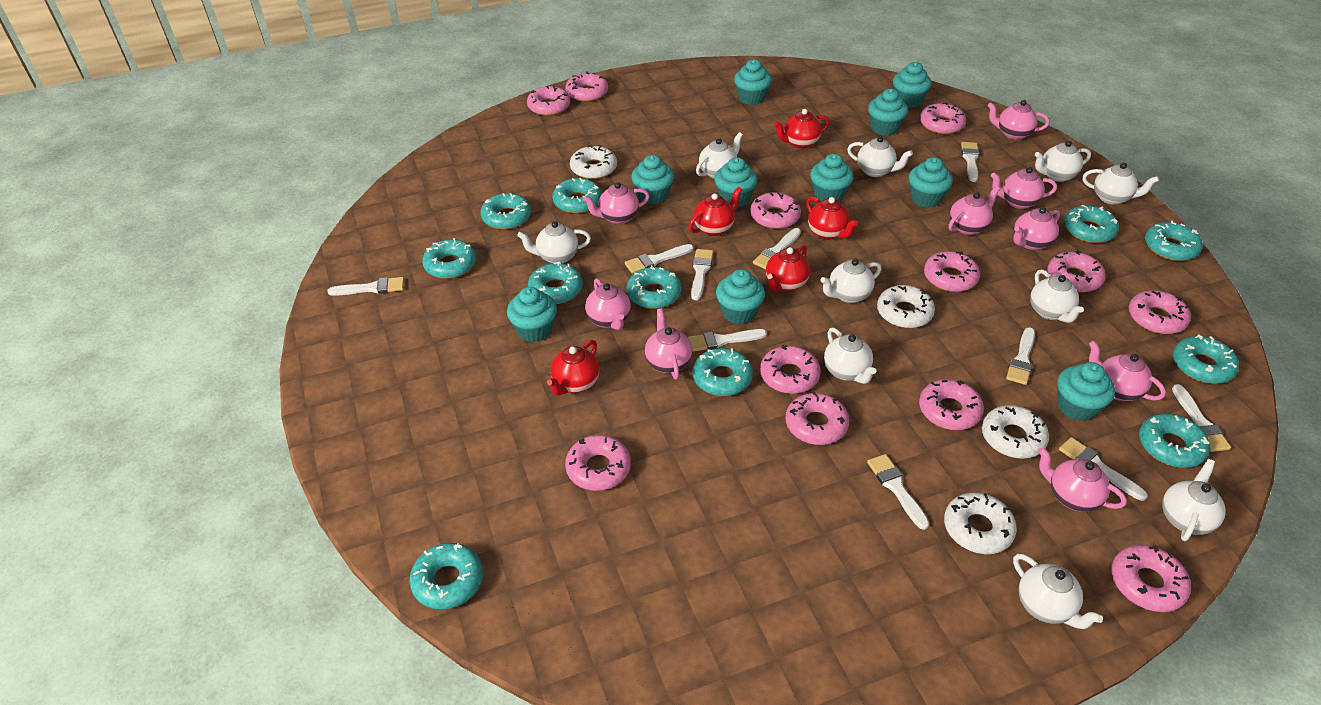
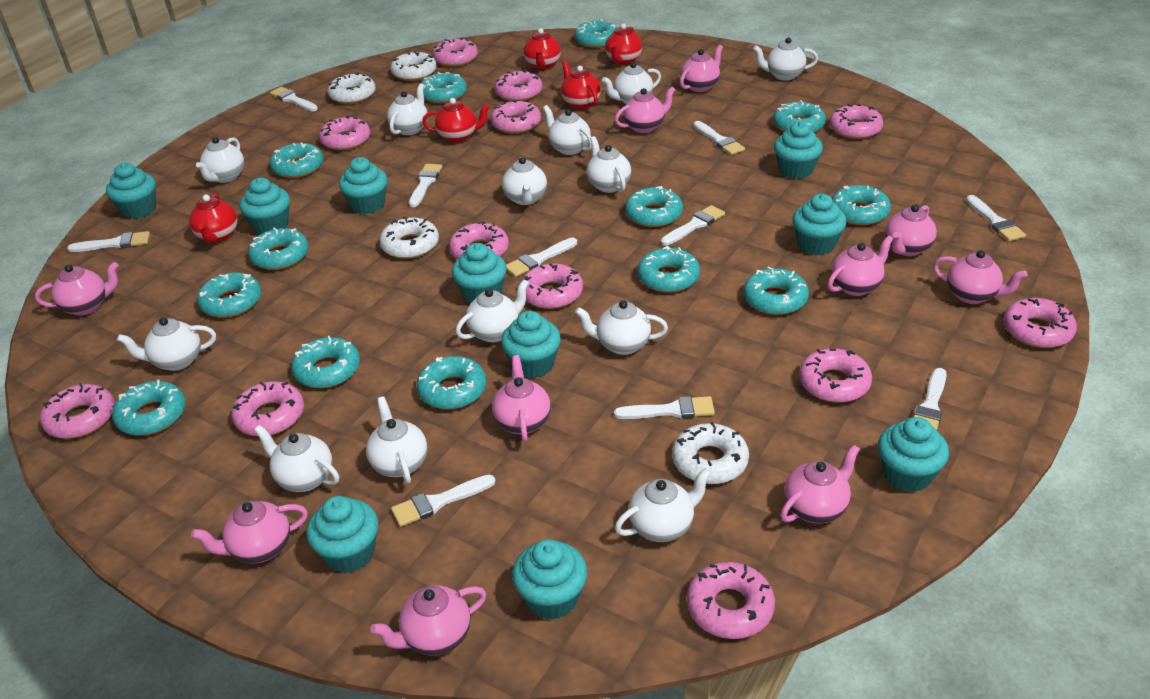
pink teapot: 9 -> 10
turquoise donut: 11 -> 13
white teapot: 10 -> 13

